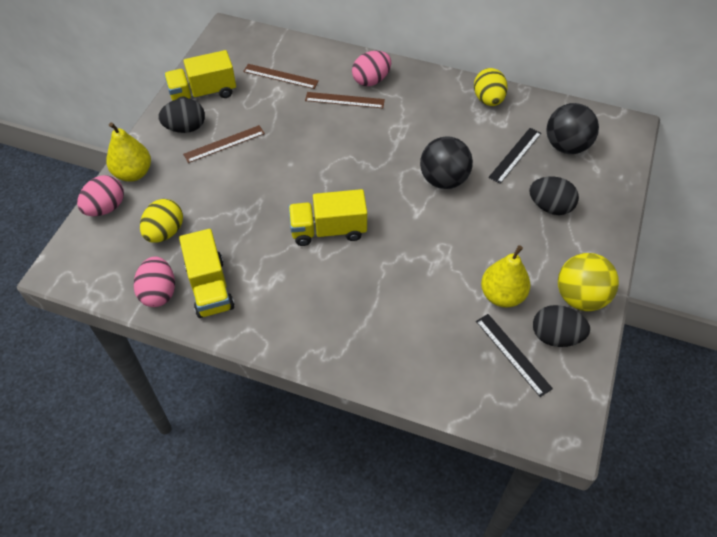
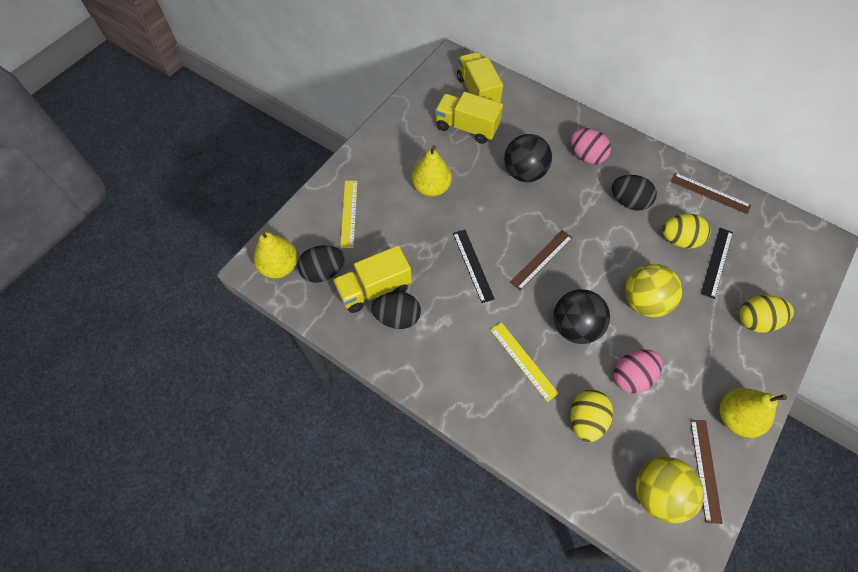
pink egg: 3 -> 2
yellow ball: 1 -> 2
yellow egg: 2 -> 3
yellow pear: 2 -> 3
yellow ruler: 0 -> 2

